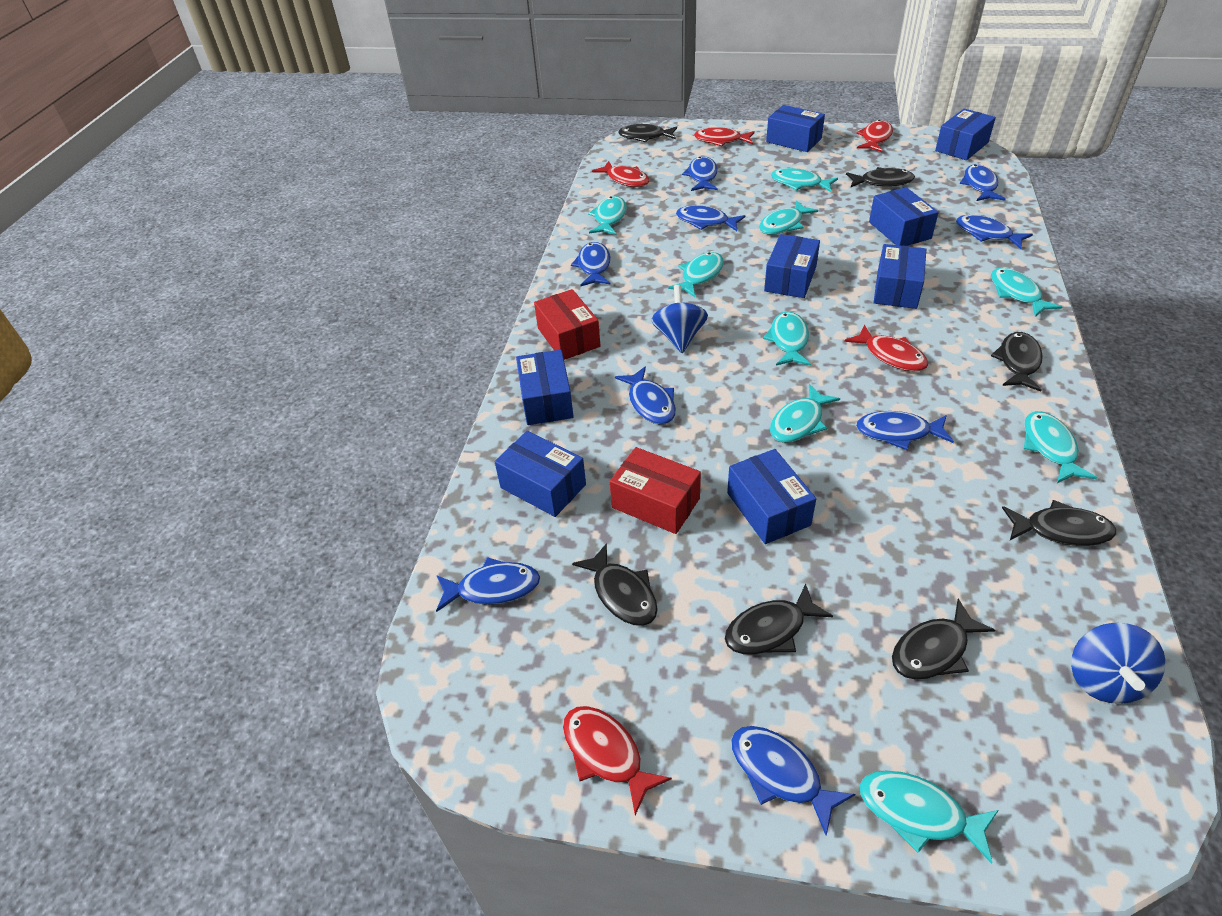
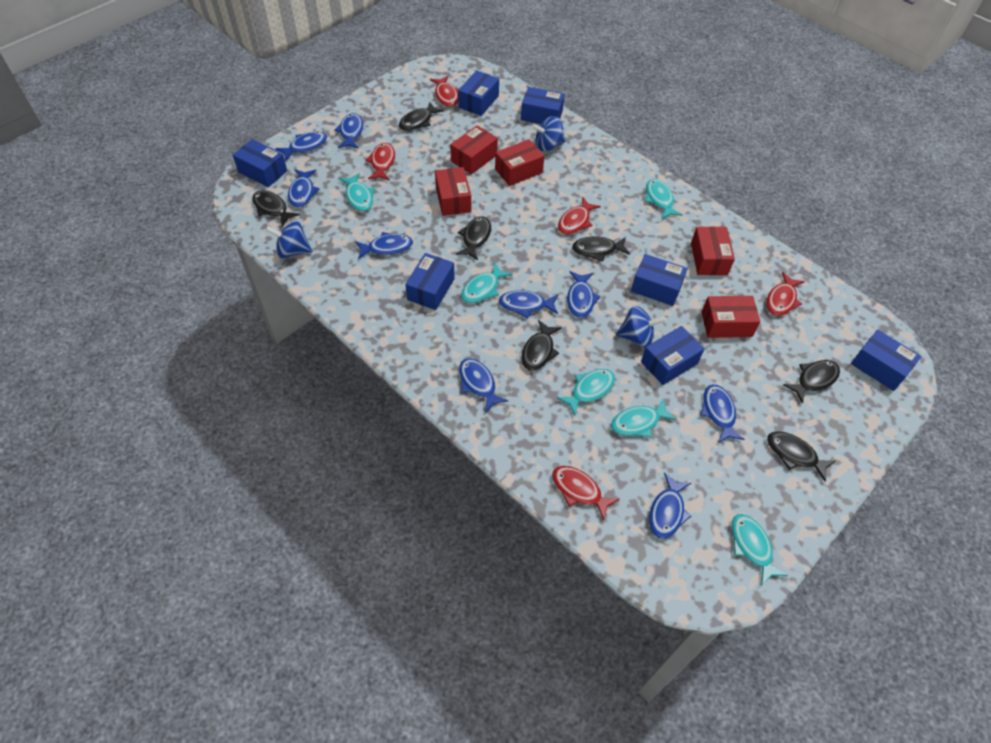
blue box: 8 -> 7
blue spinning top: 2 -> 3
red box: 2 -> 5
turquoise fish: 9 -> 6

